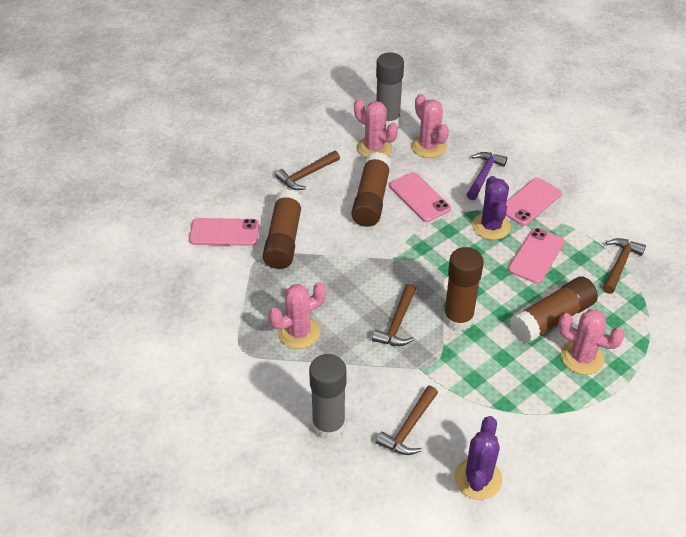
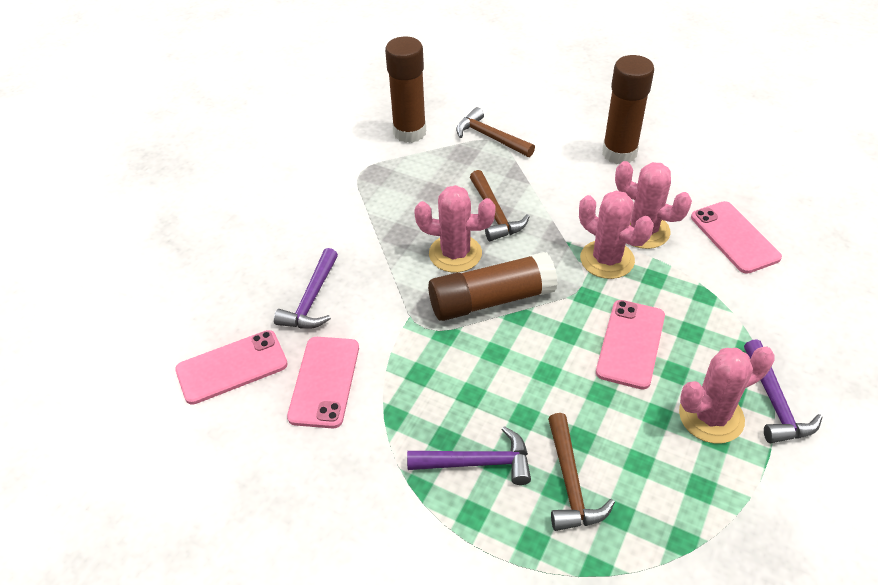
brown glue stick: 4 -> 3
brown hammer: 4 -> 3
grey glue stick: 2 -> 0
purple cactus: 2 -> 0
purple hammer: 1 -> 3

